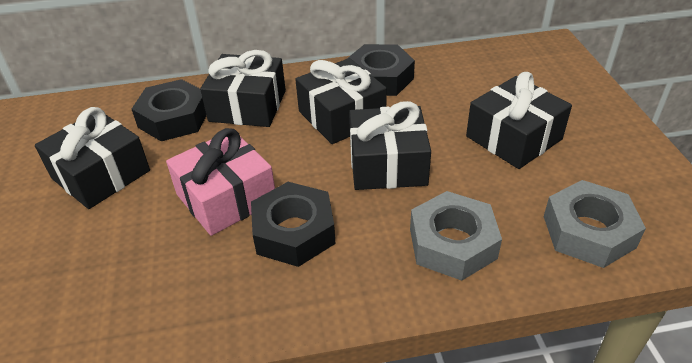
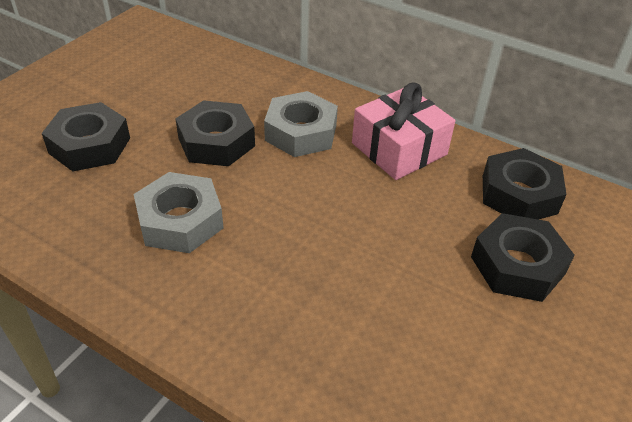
black gift: 5 -> 0
black nut: 3 -> 4

